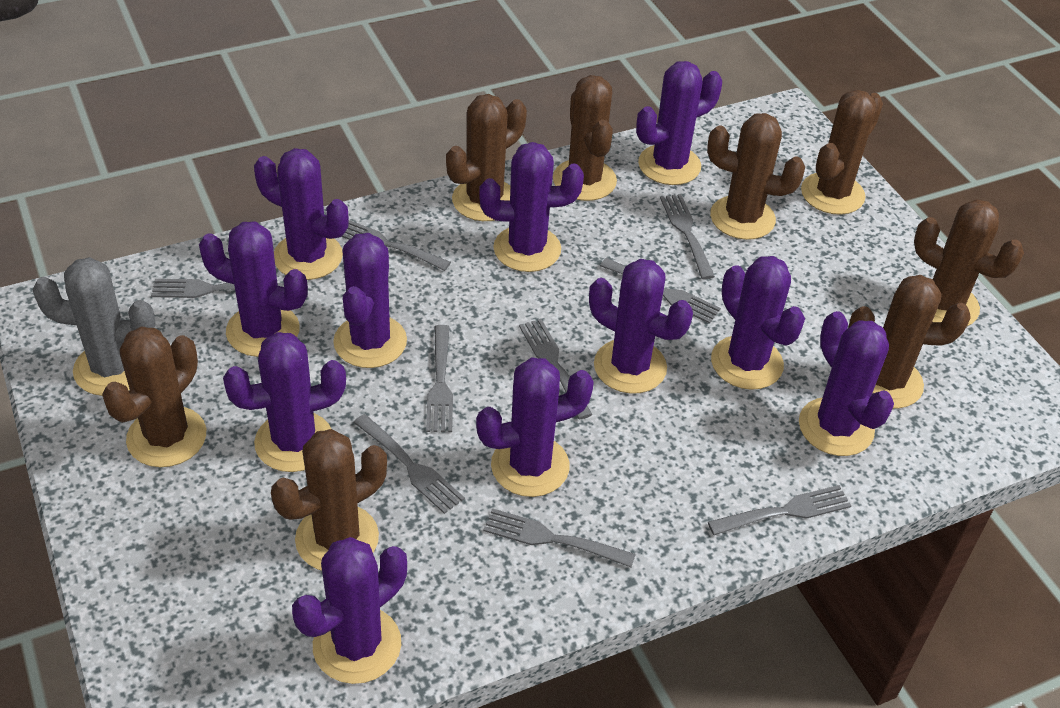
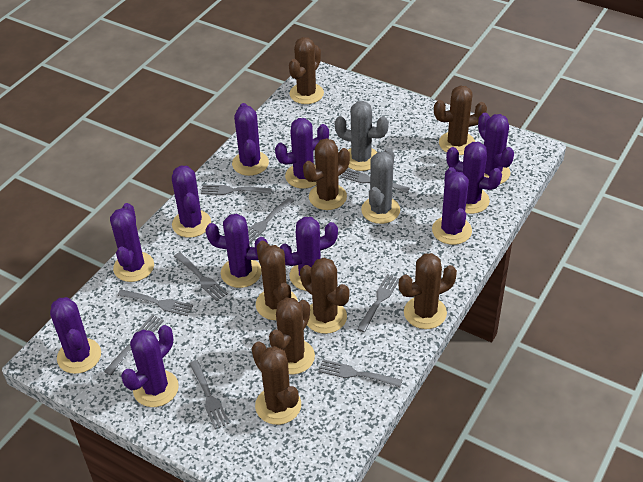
grey cactus: 1 -> 2

